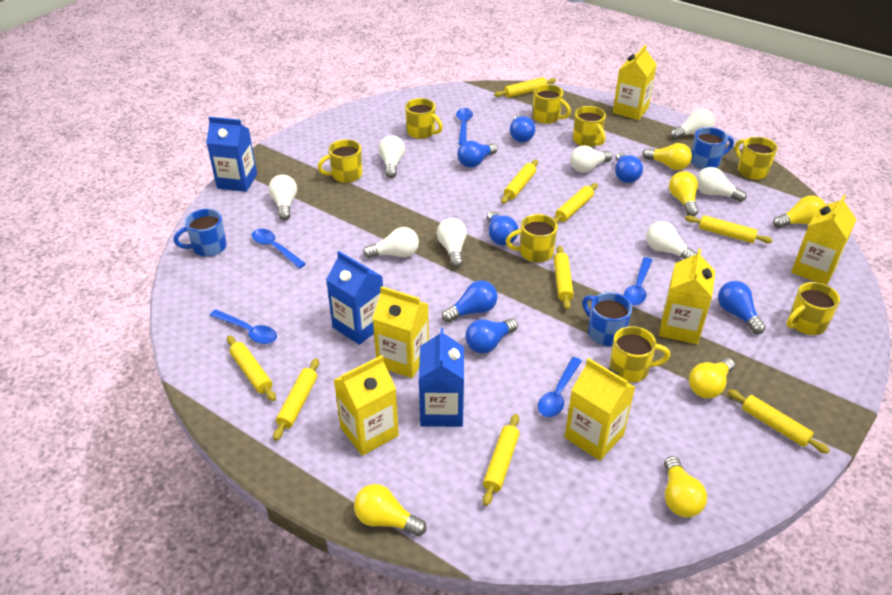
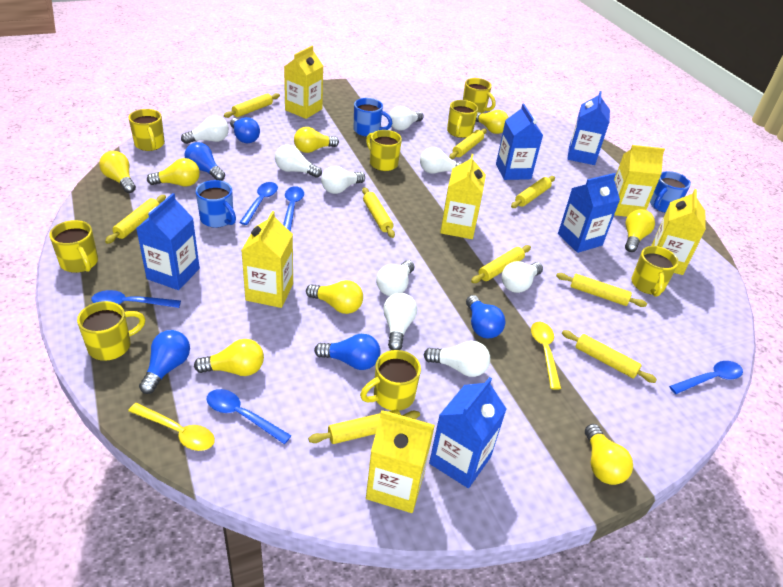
blue carton: 3 -> 5
blue light bulb: 7 -> 5
white light bulb: 8 -> 9
yellow light bulb: 6 -> 8
yellow spoon: 0 -> 2

